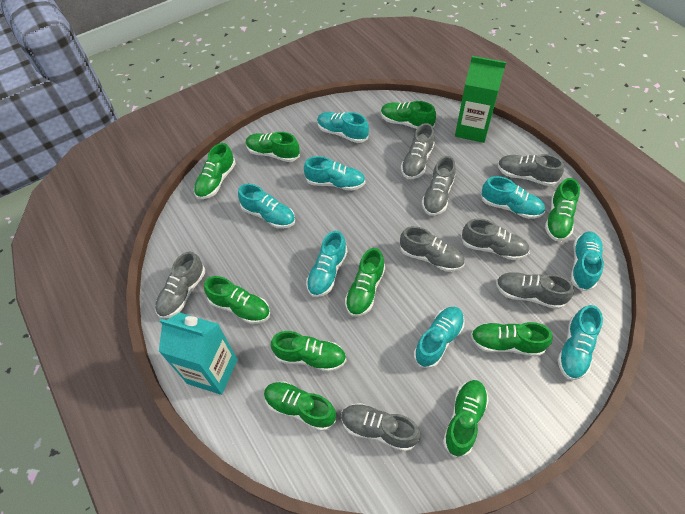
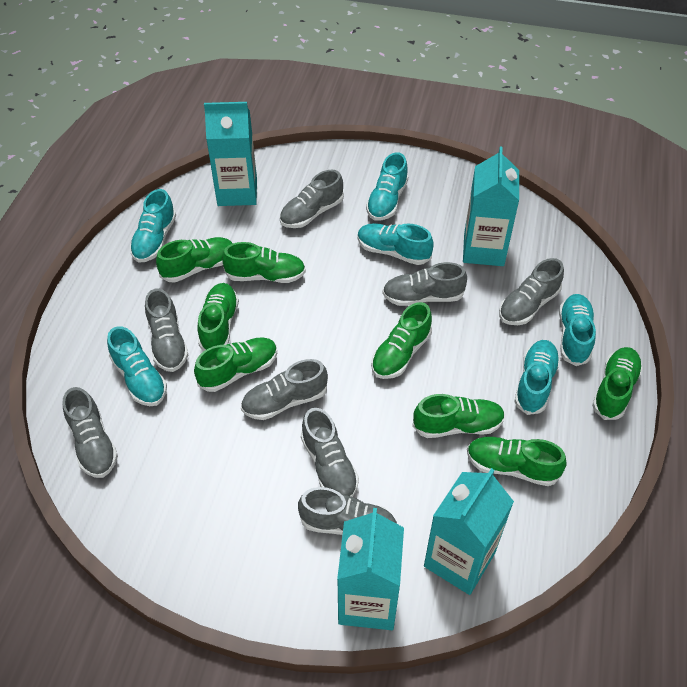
green carton: 1 -> 0
green shoe: 10 -> 8
turquoise carton: 1 -> 4
turquoise shoe: 8 -> 6

